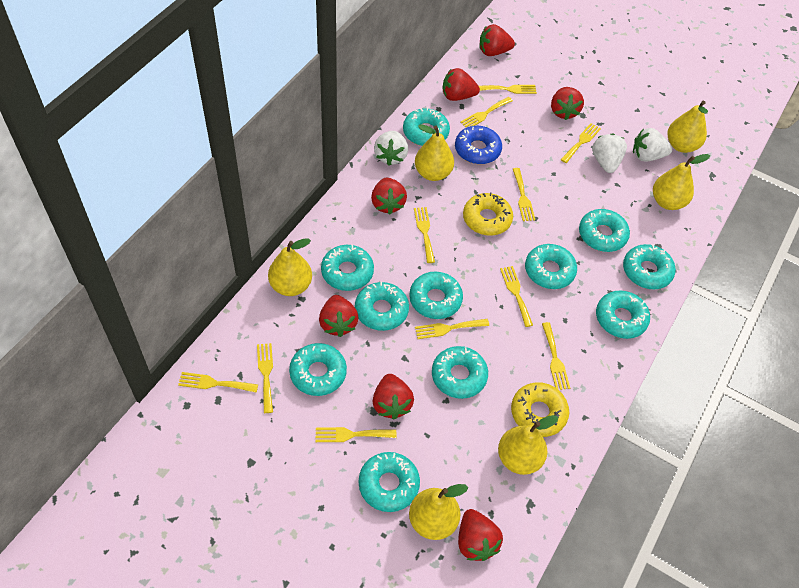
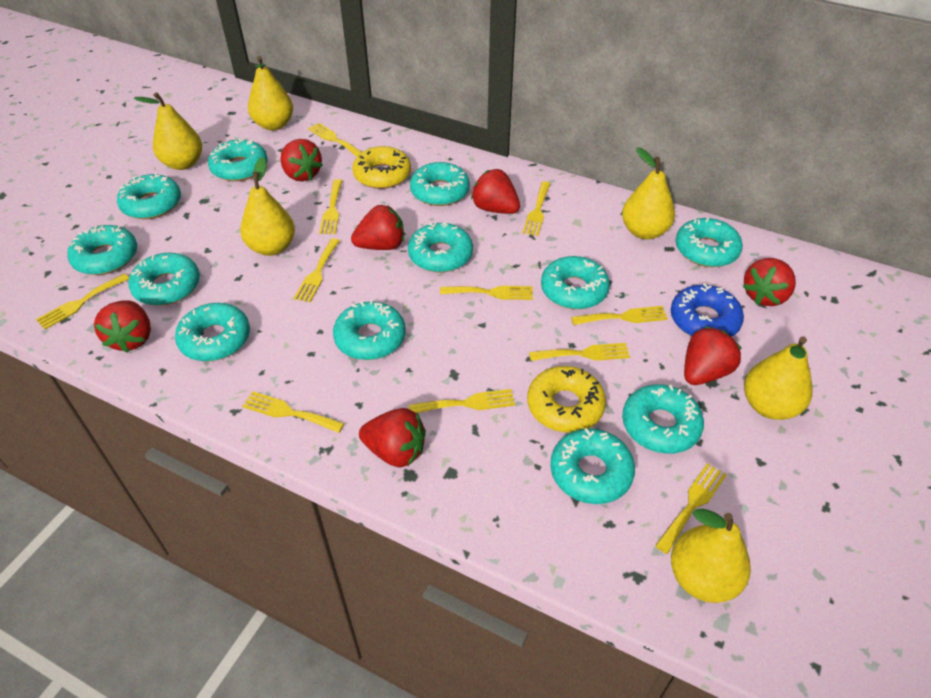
turquoise donut: 11 -> 12
white strawberry: 3 -> 0

